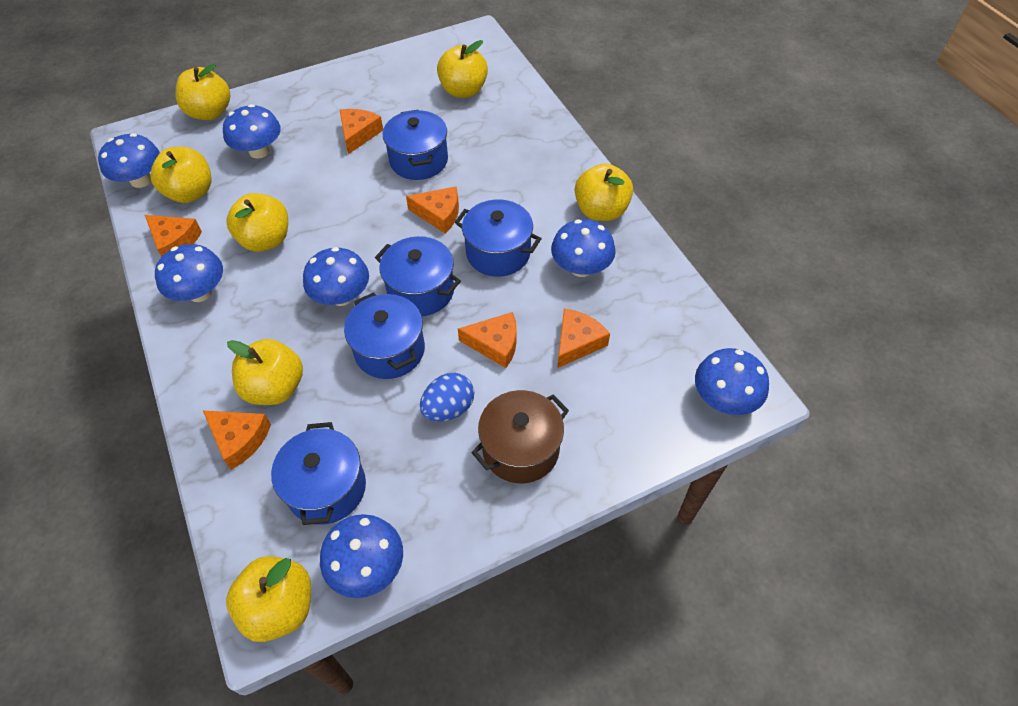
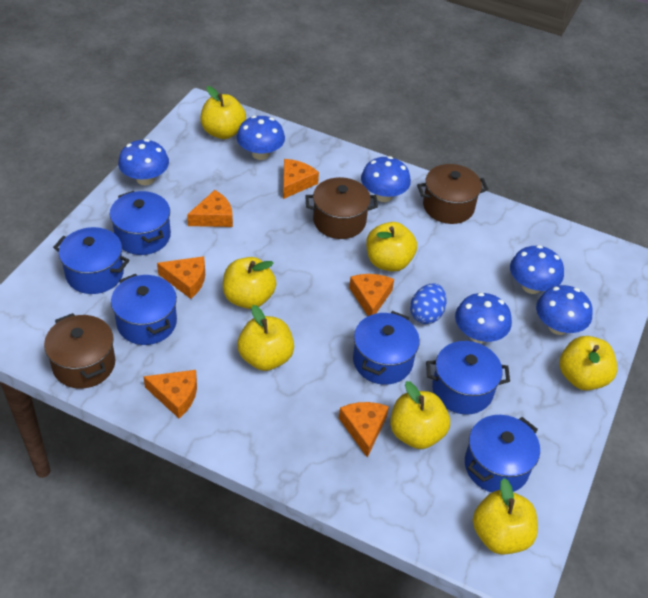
blue mushroom: 7 -> 6
blue pot: 5 -> 6
brown pot: 1 -> 3

